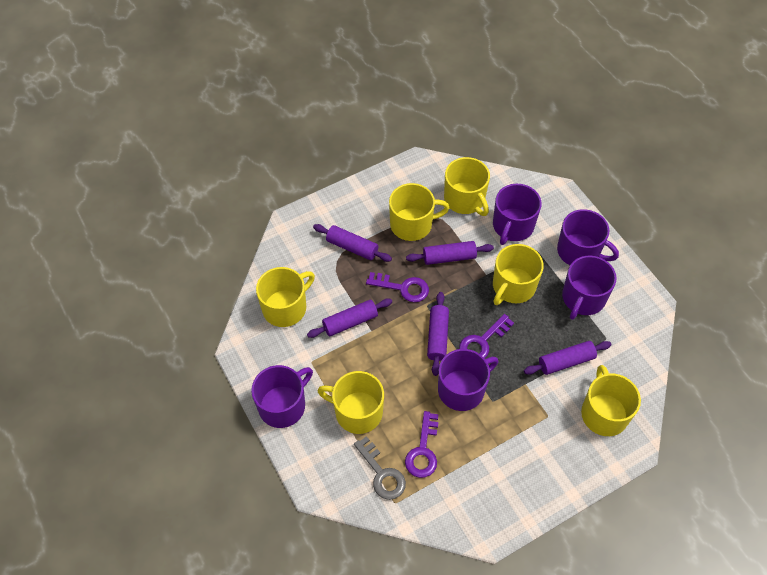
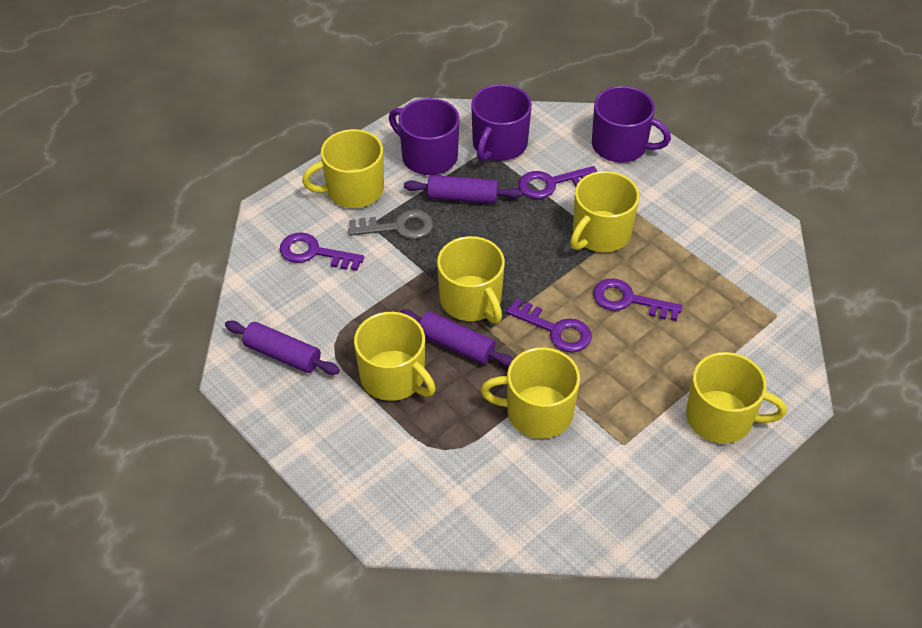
purple key: 3 -> 4
purple mug: 5 -> 3
purple rolling pin: 5 -> 3

